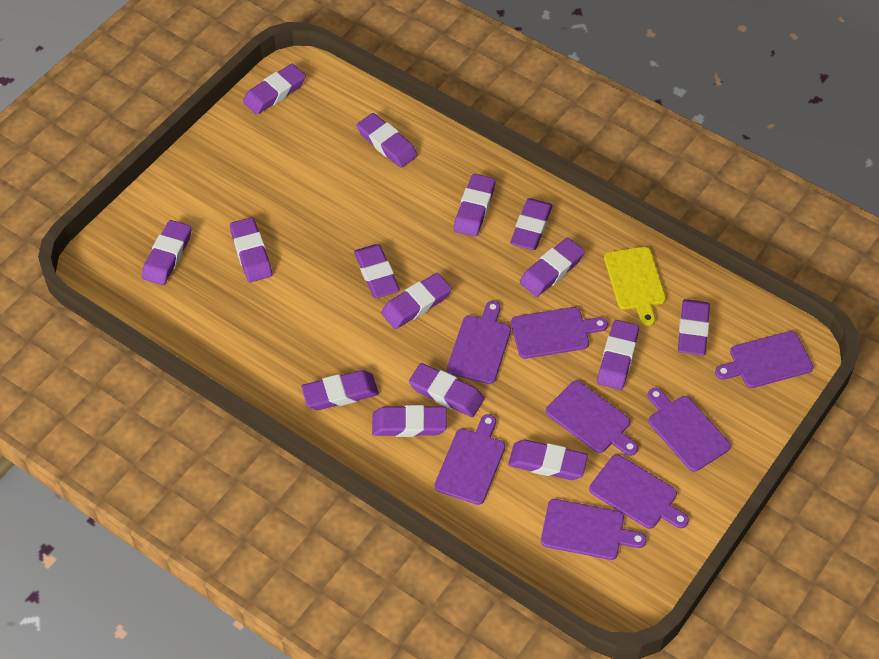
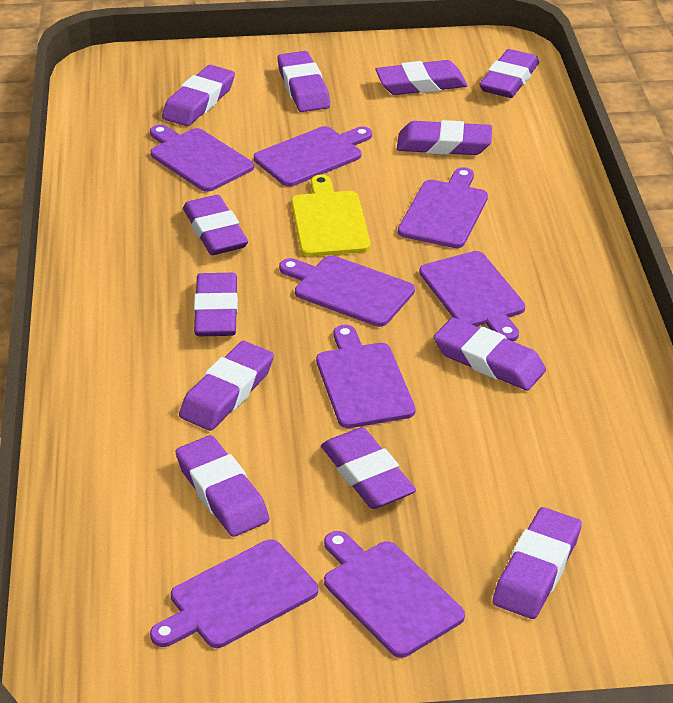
purple eraser: 15 -> 12

